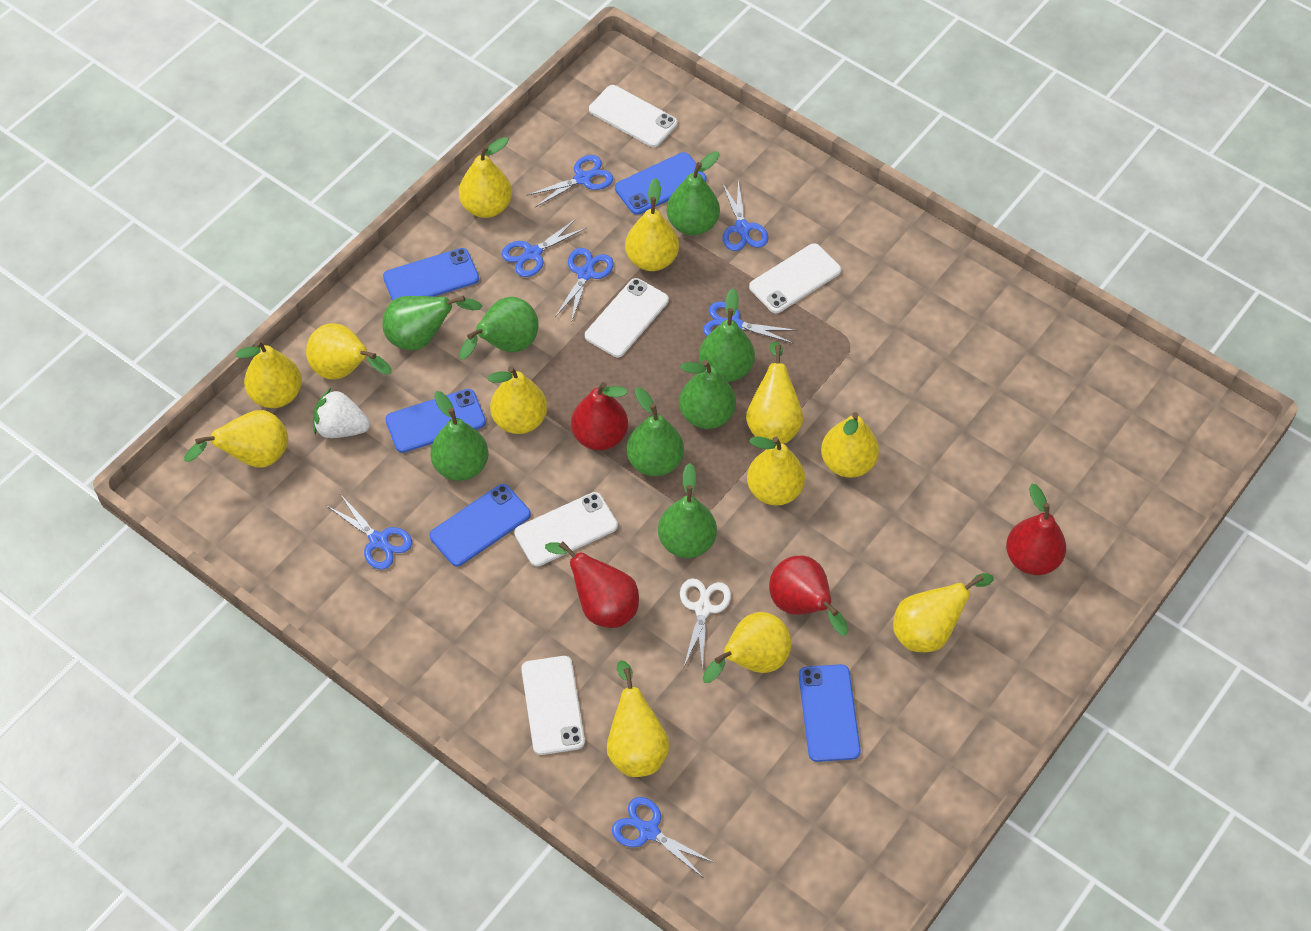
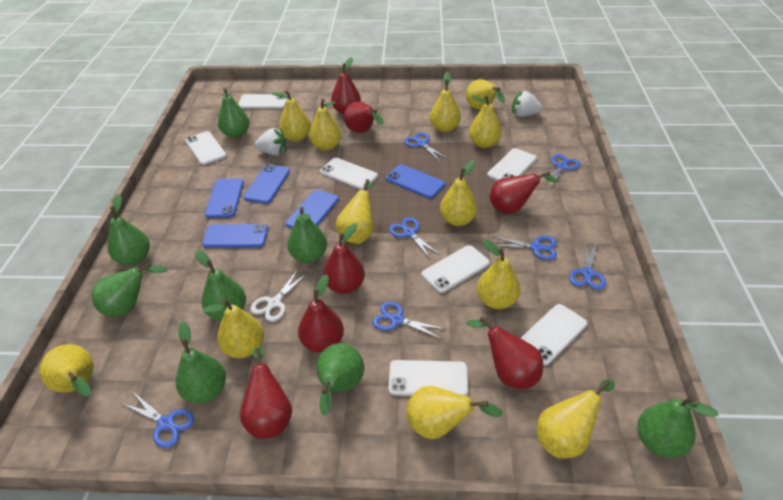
red pear: 4 -> 7
white phone: 5 -> 7
white strawberry: 1 -> 2

